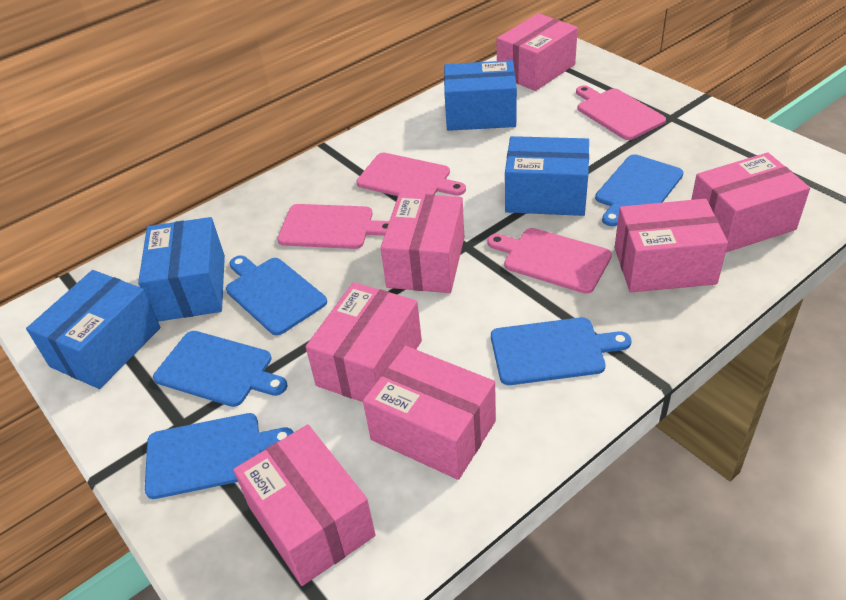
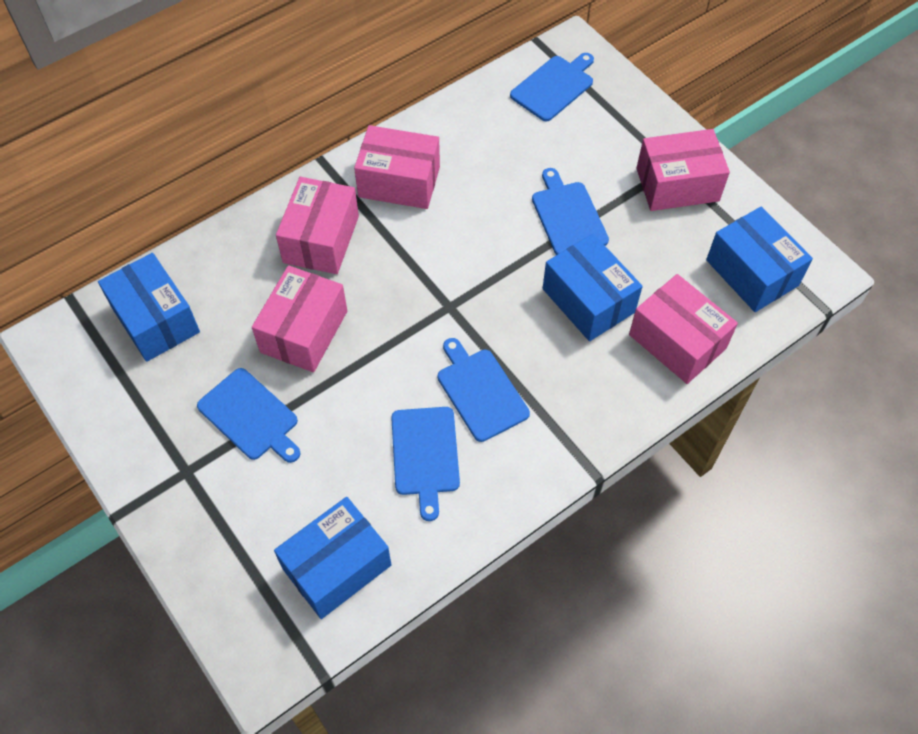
pink box: 7 -> 5
pink cutting board: 4 -> 0

